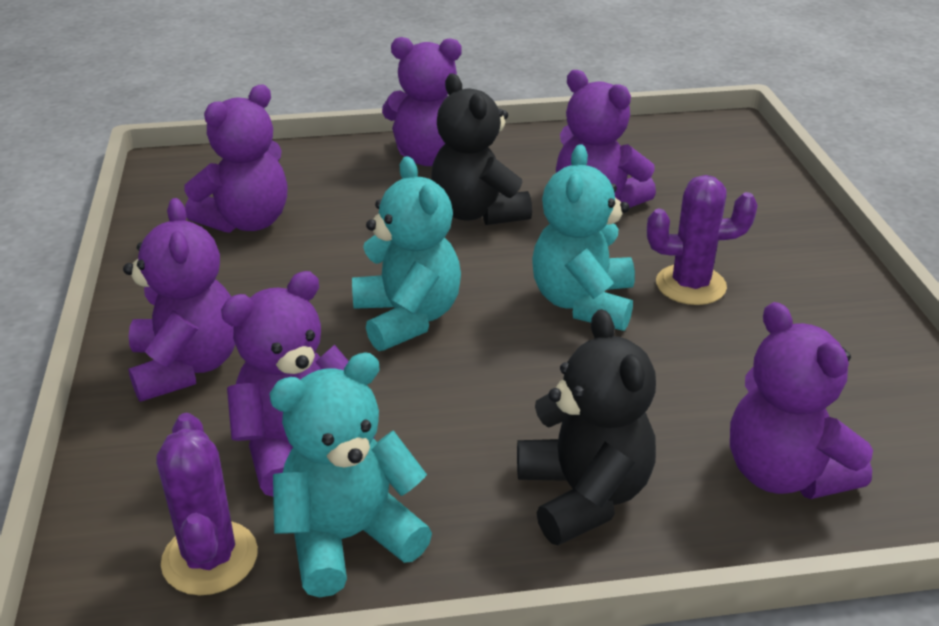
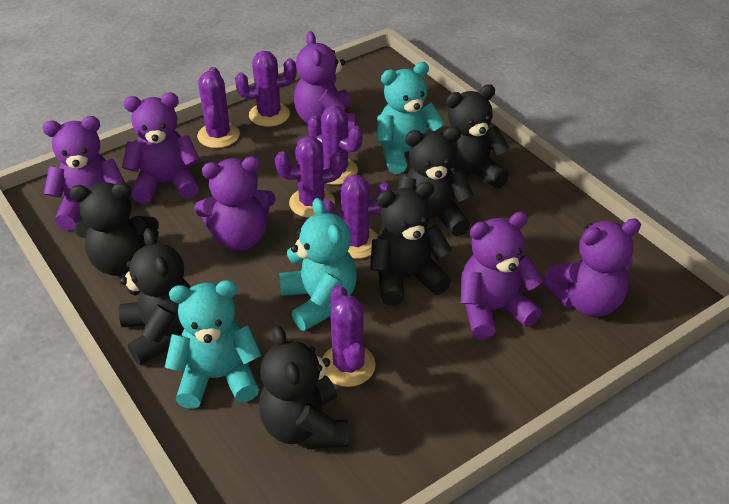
black teddy bear: 2 -> 6
purple cactus: 2 -> 6

